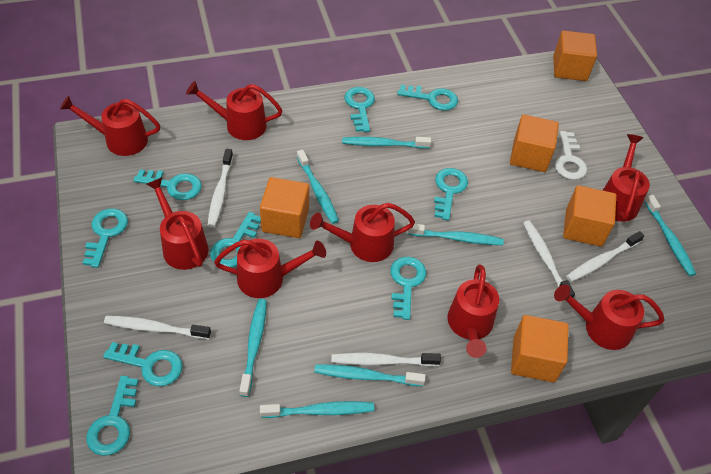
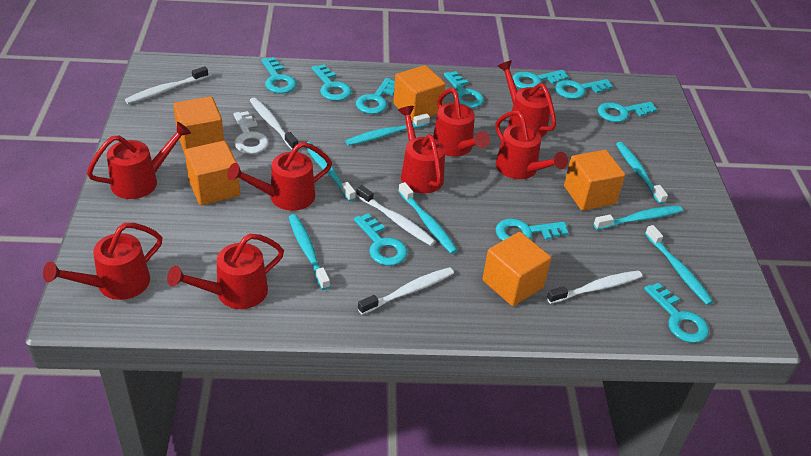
turquoise key: 9 -> 10

